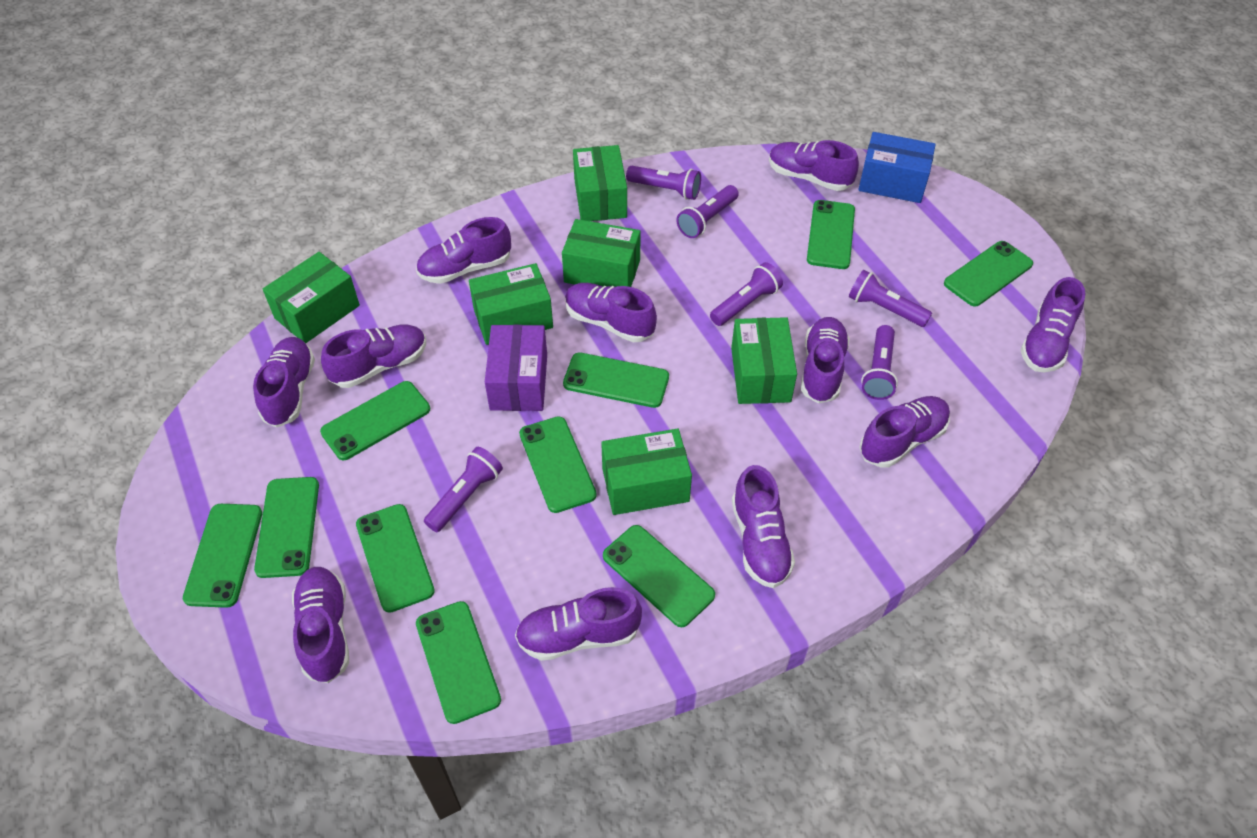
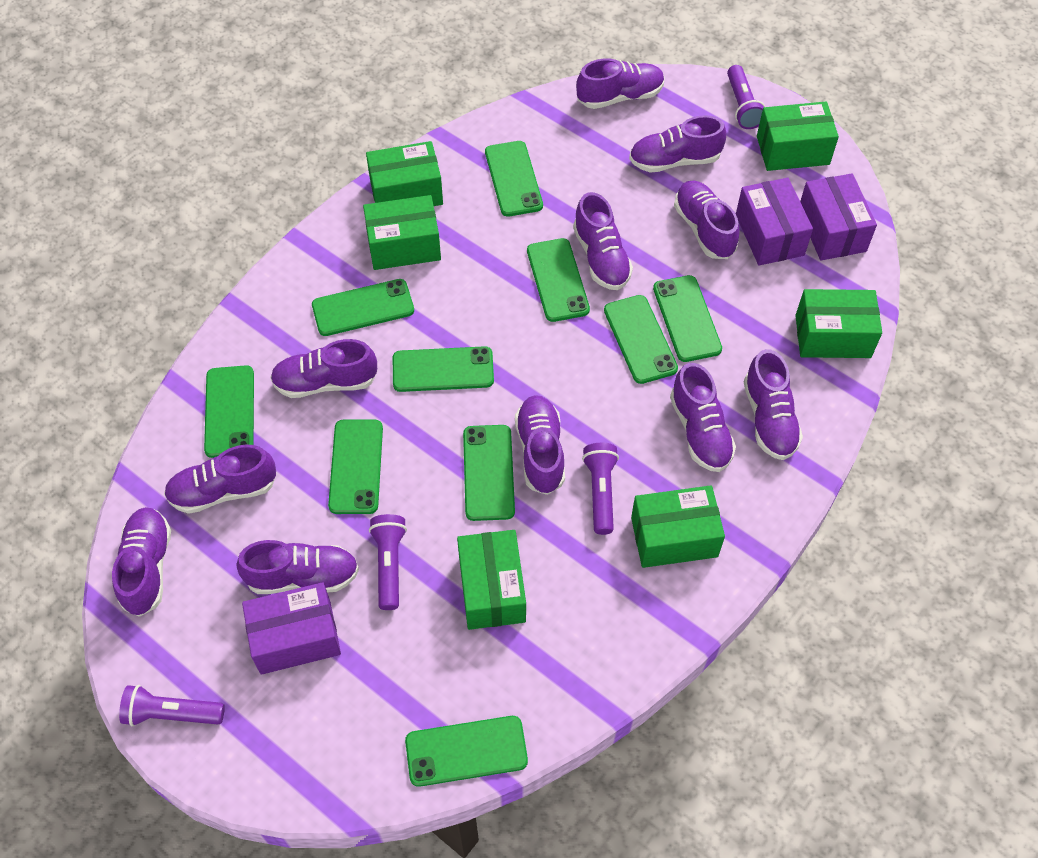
blue box: 1 -> 0
purple box: 1 -> 3
purple flashlight: 6 -> 4

